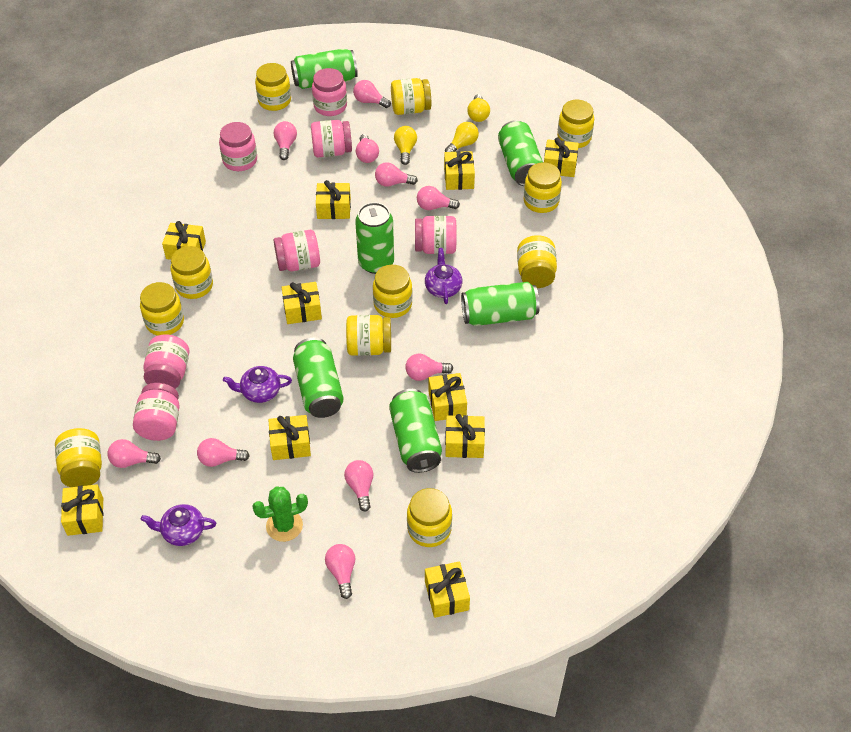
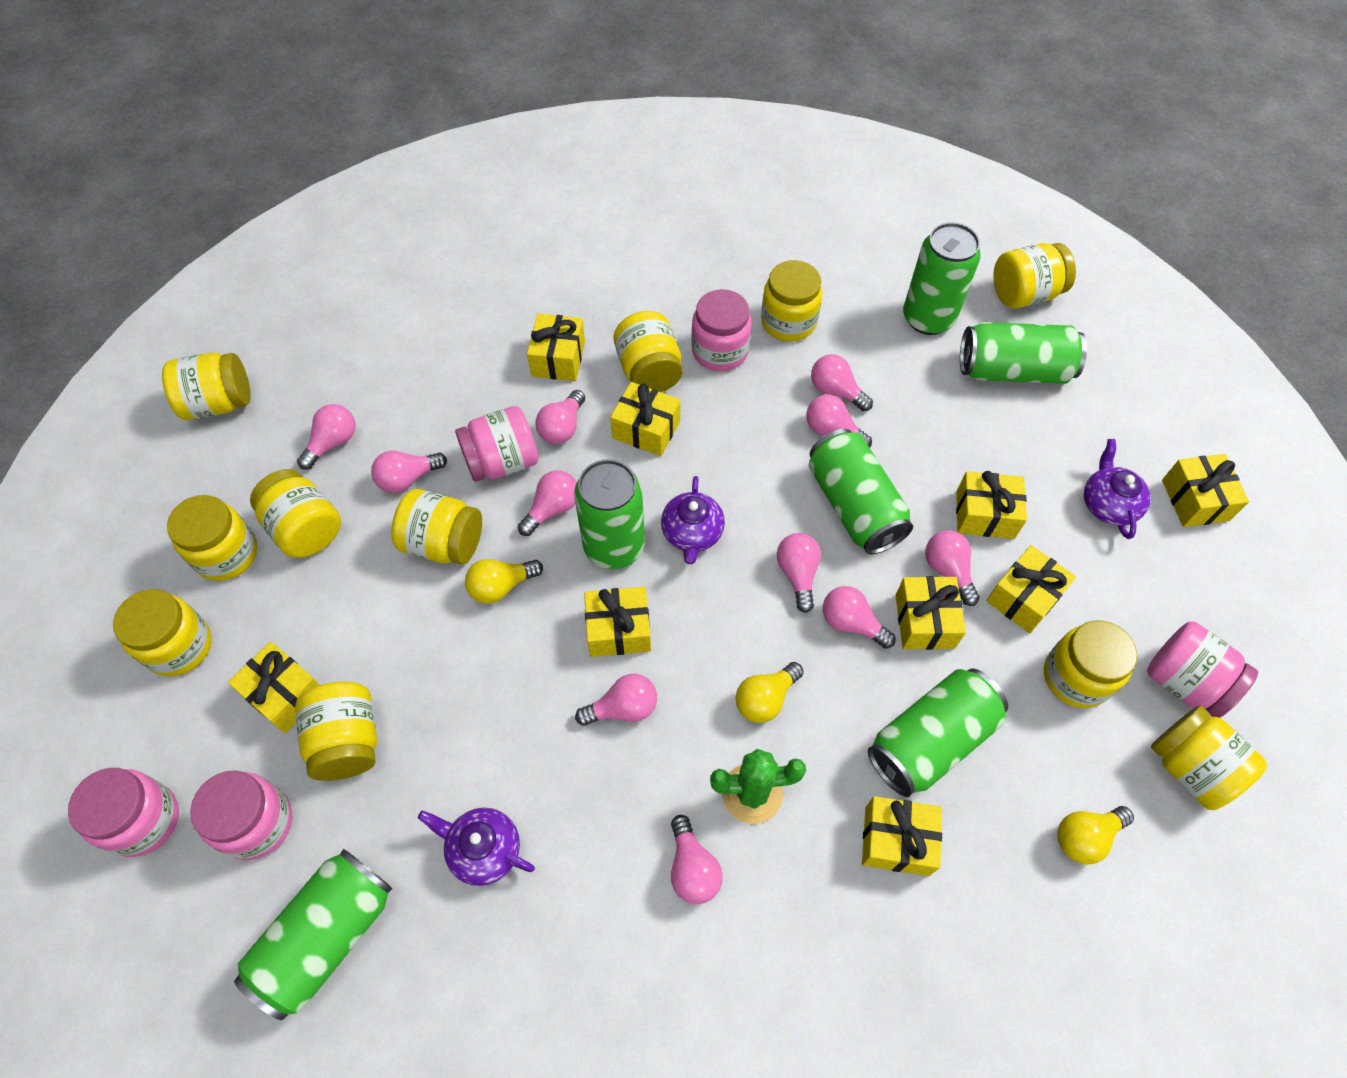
pink jar: 7 -> 5
pink light bulb: 10 -> 11
yellow gift: 10 -> 9

